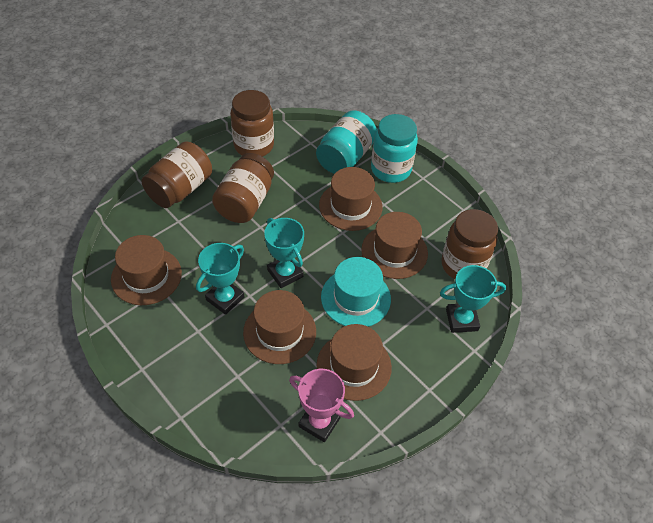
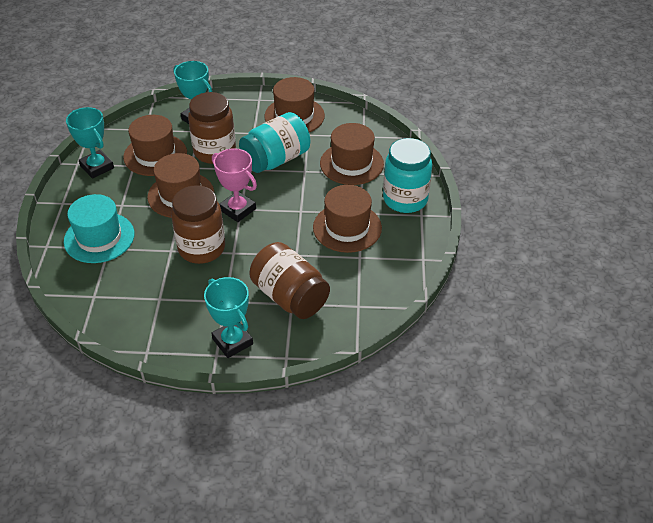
brown jar: 4 -> 3

